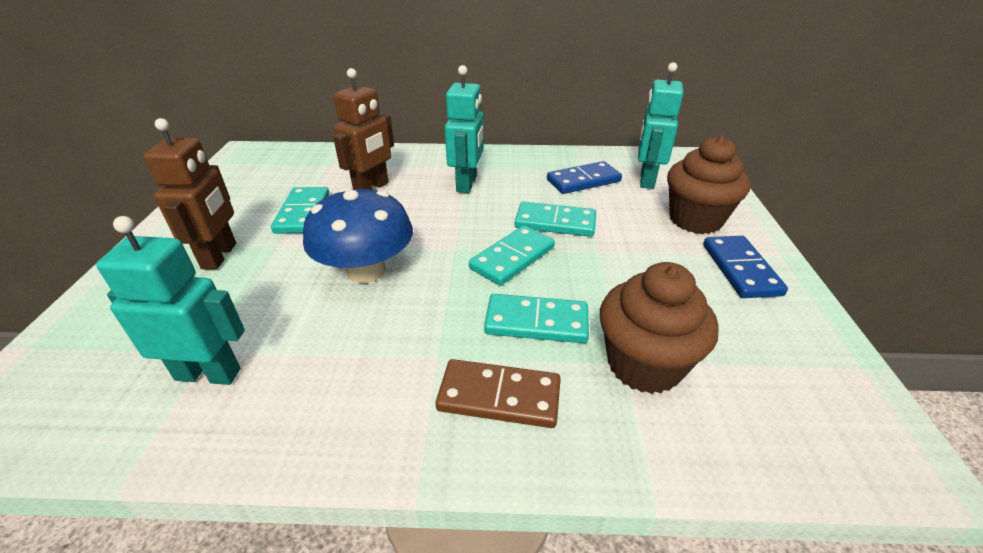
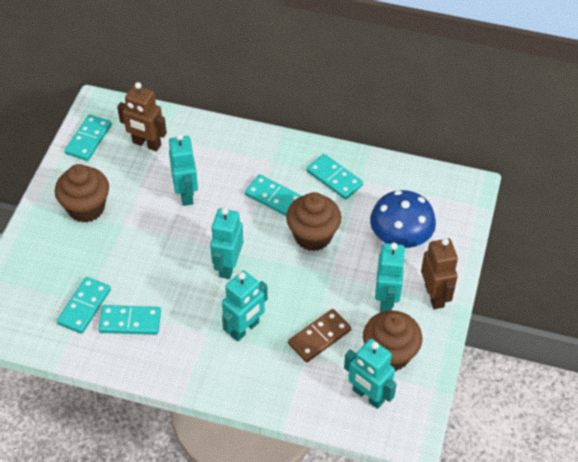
blue domino: 2 -> 0
brown cupcake: 2 -> 3
turquoise domino: 4 -> 5
turquoise robot: 3 -> 5

